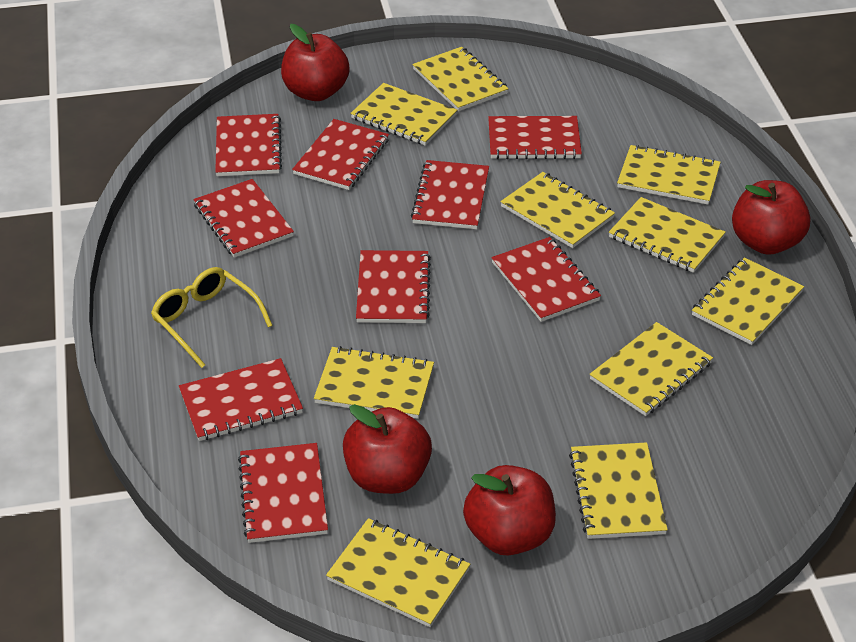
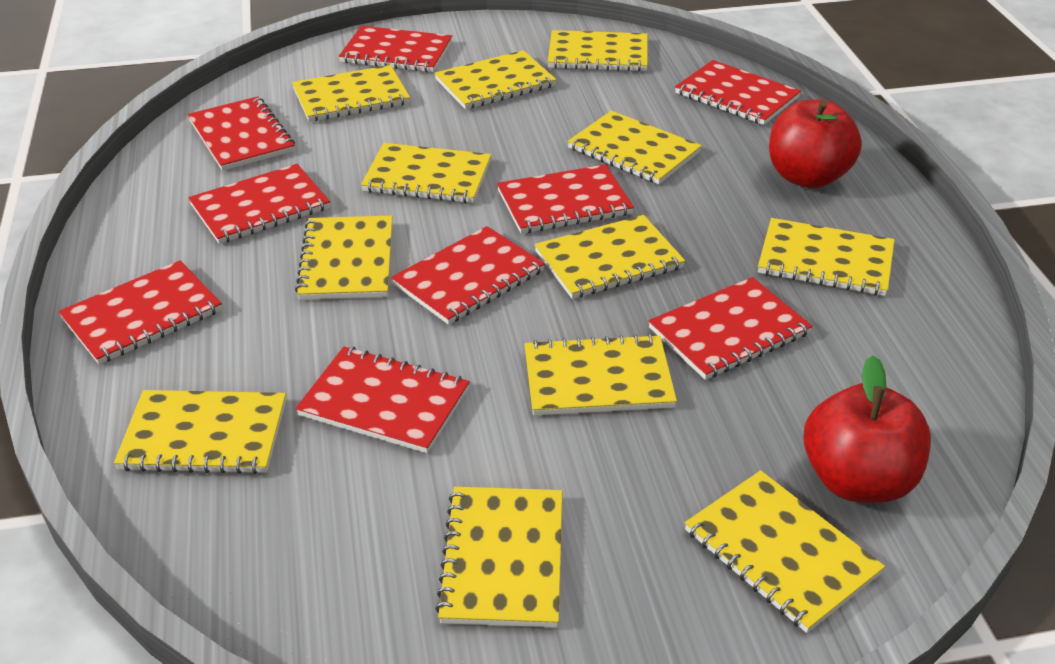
red apple: 4 -> 2
yellow glasses: 1 -> 0
yellow notebook: 10 -> 12

